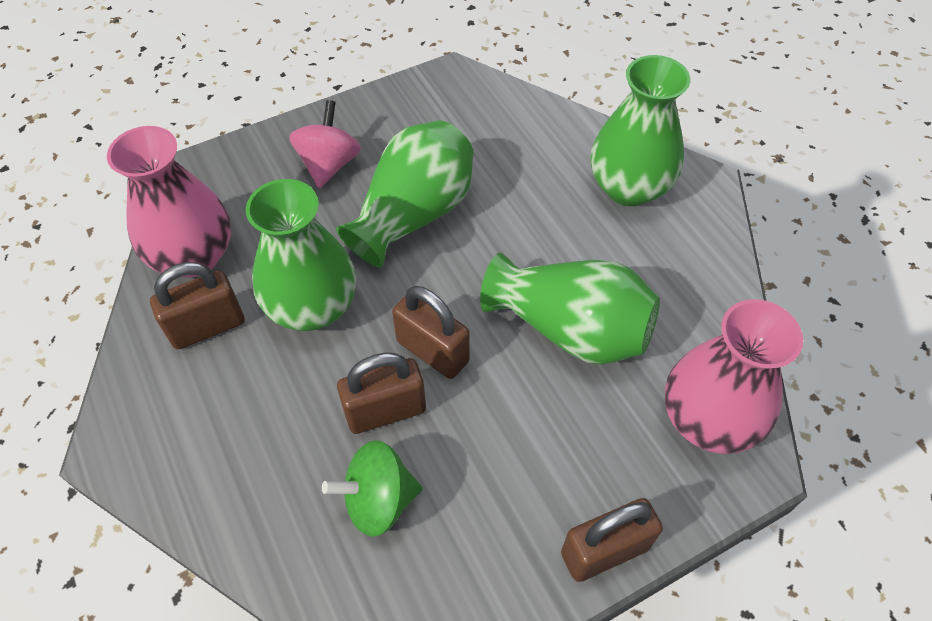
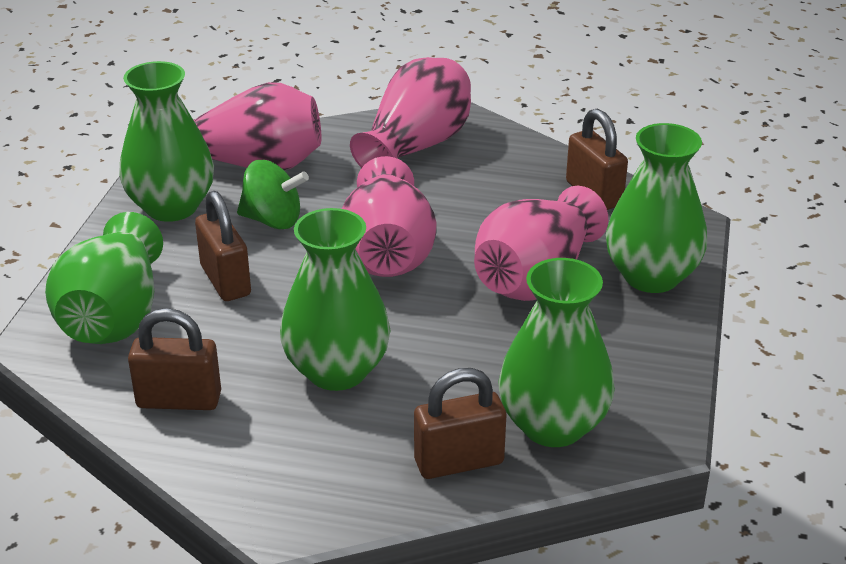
green vase: 4 -> 5
pink spinning top: 1 -> 0
pink vase: 2 -> 4

